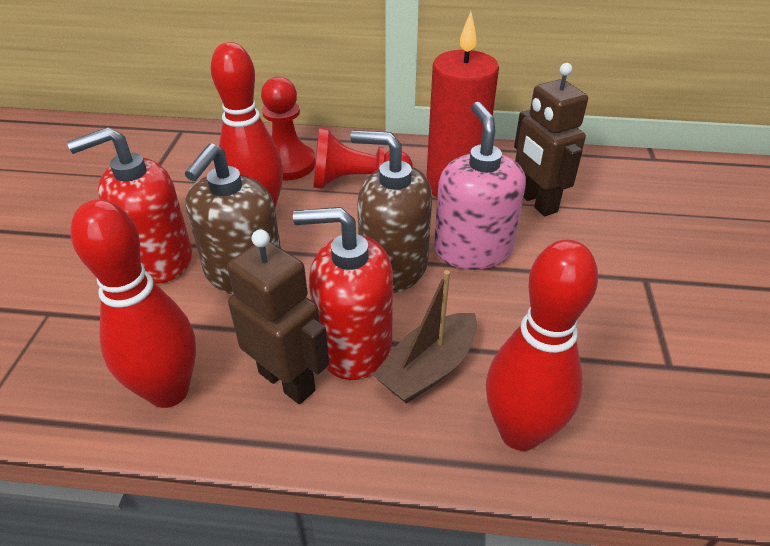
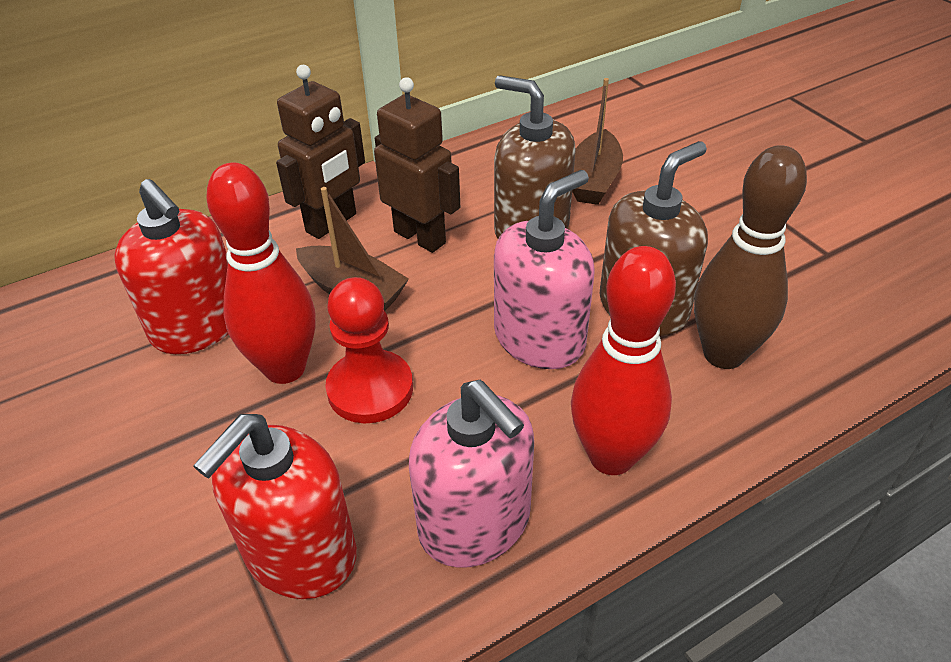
brown boat: 1 -> 2
brown bowling pin: 0 -> 1
pink soap dispenser: 1 -> 2
red bowling pin: 3 -> 2
red candle: 1 -> 0
red pawn: 2 -> 1

